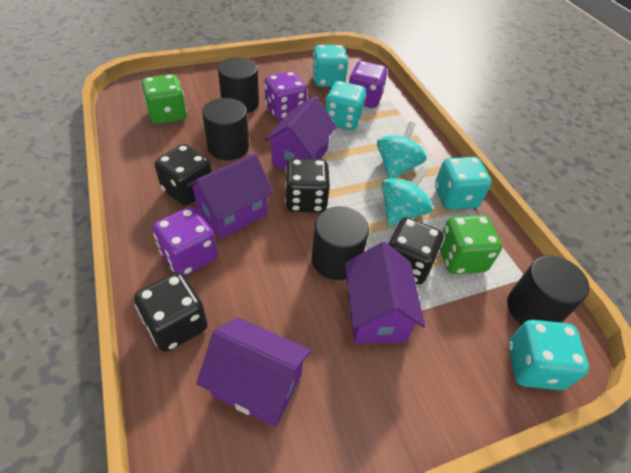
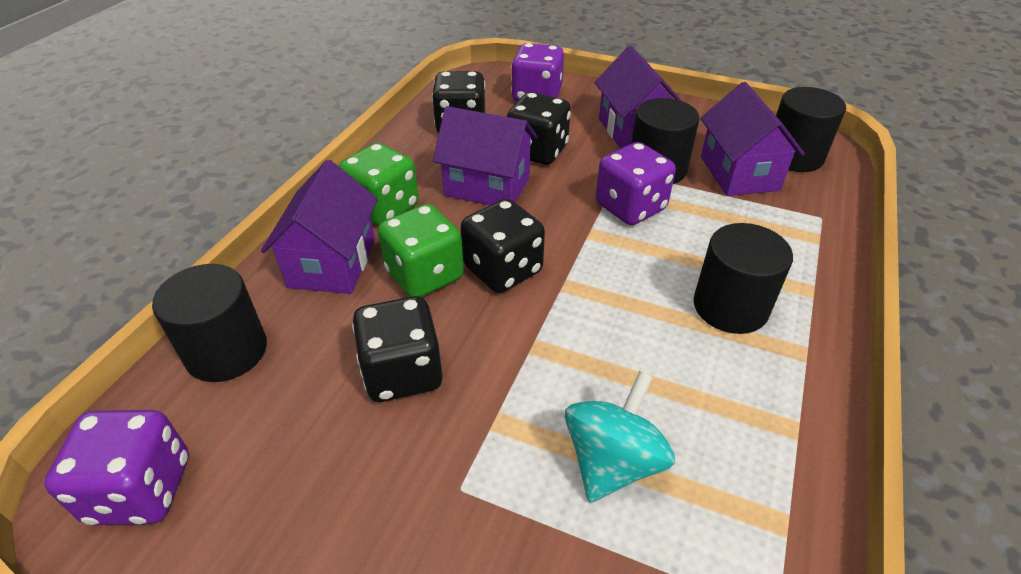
turquoise dice: 4 -> 0
turquoise spinning top: 2 -> 1

